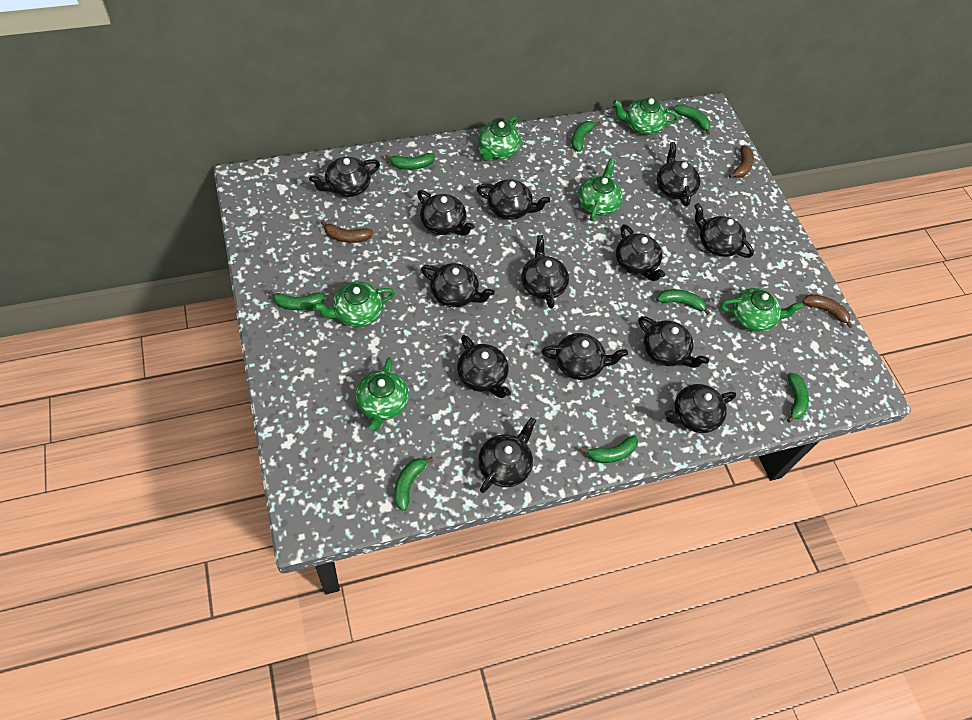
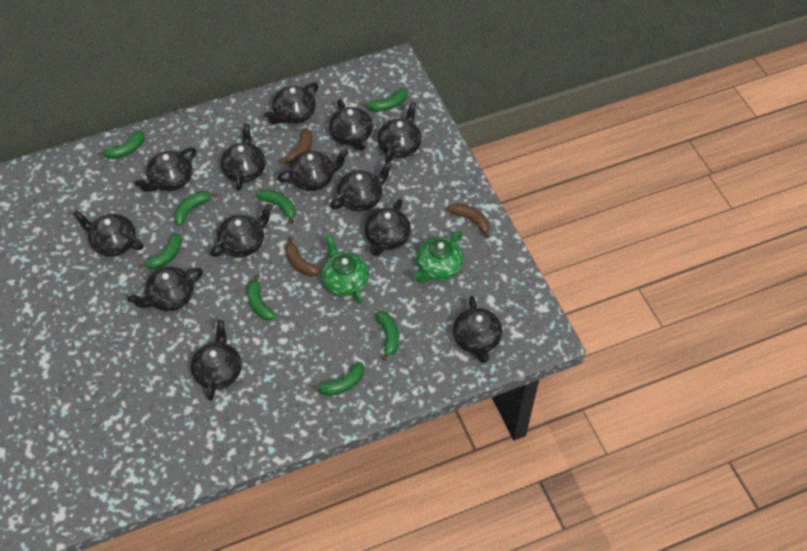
green teapot: 6 -> 2

